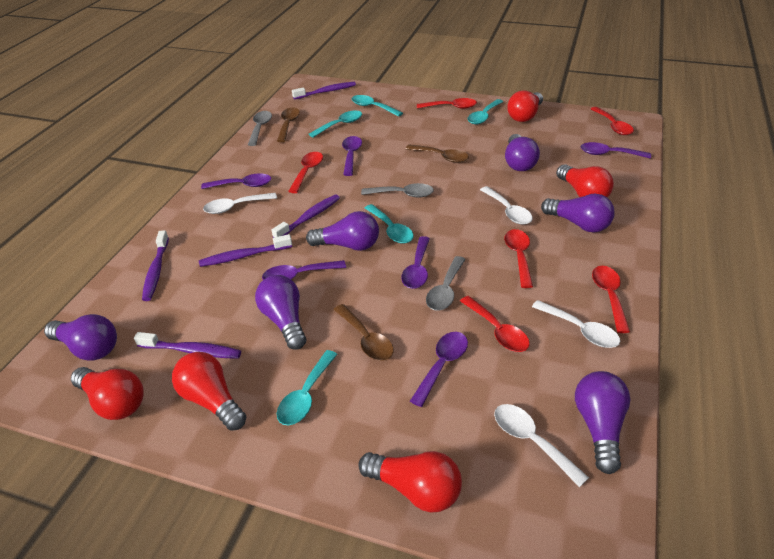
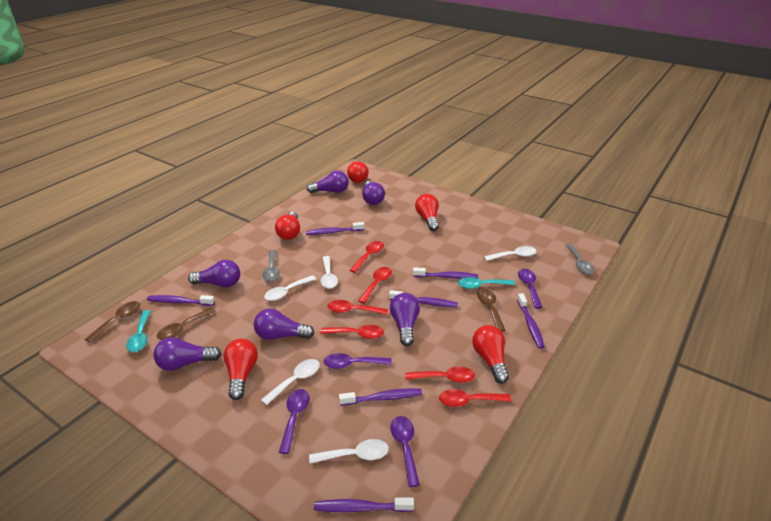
grey spoon: 3 -> 2
purple spoon: 6 -> 4
purple toothbrush: 5 -> 7
turquoise spoon: 5 -> 2
white spoon: 4 -> 5

